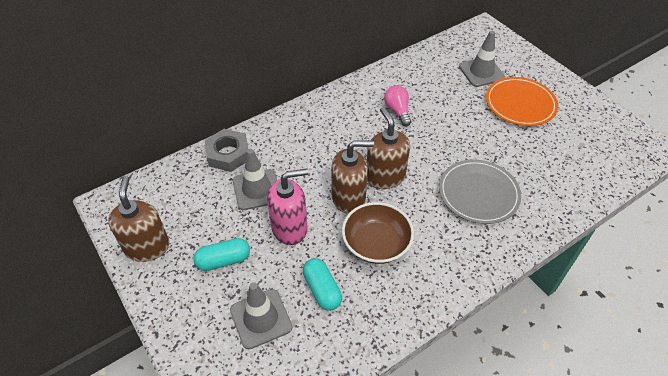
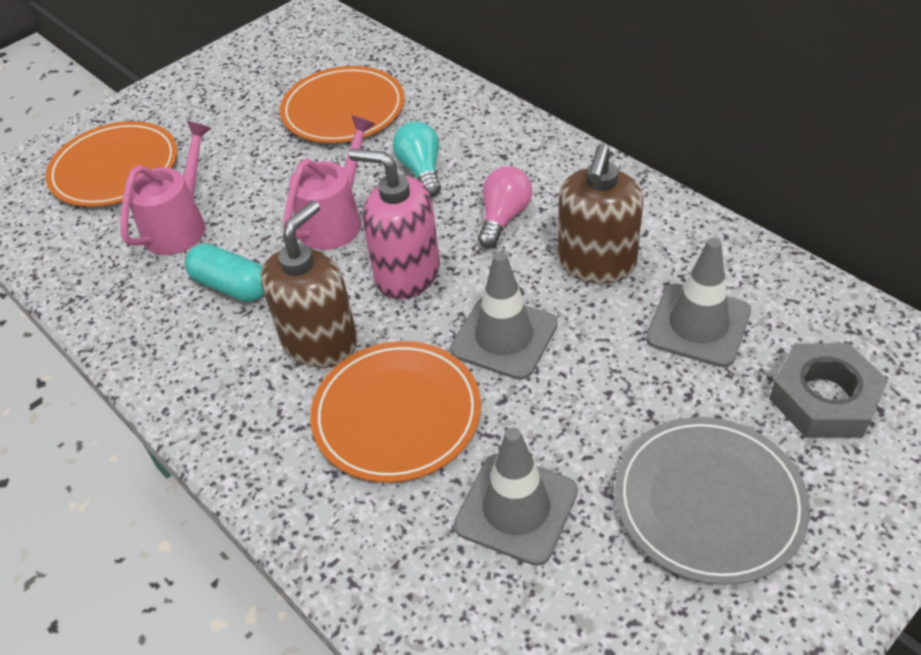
brown bowl: 1 -> 0
brown soap dispenser: 3 -> 2
orange plate: 1 -> 3
pink watering can: 0 -> 2
turquoise capsule: 2 -> 1
turquoise light bulb: 0 -> 1

